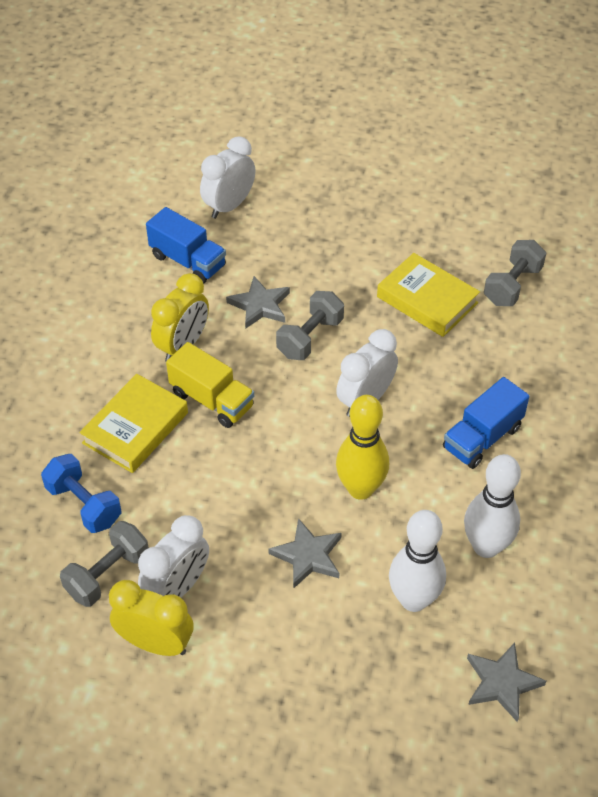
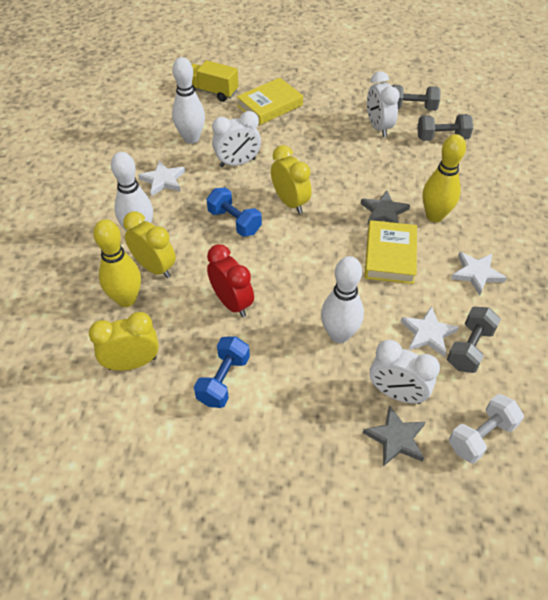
blue dumbbell: 1 -> 2
blue truck: 2 -> 0
grey star: 3 -> 2
red clock: 0 -> 1
white bowling pin: 2 -> 3
white dumbbell: 0 -> 1
white star: 0 -> 3
yellow bowling pin: 1 -> 2
yellow clock: 2 -> 3

